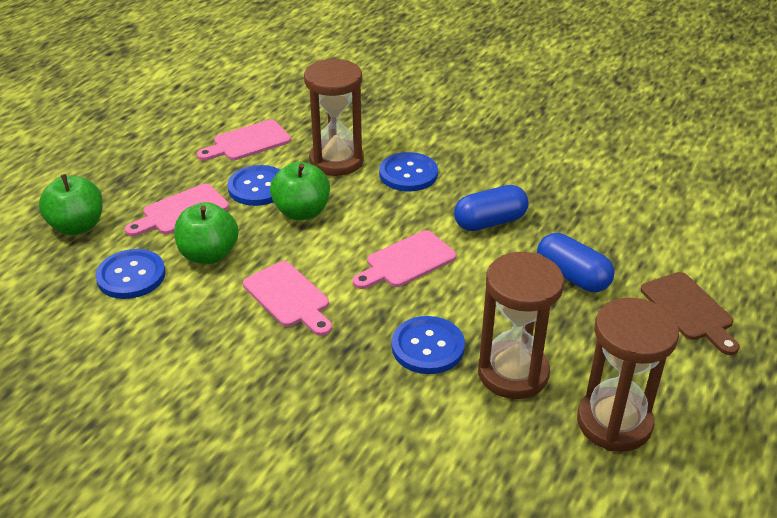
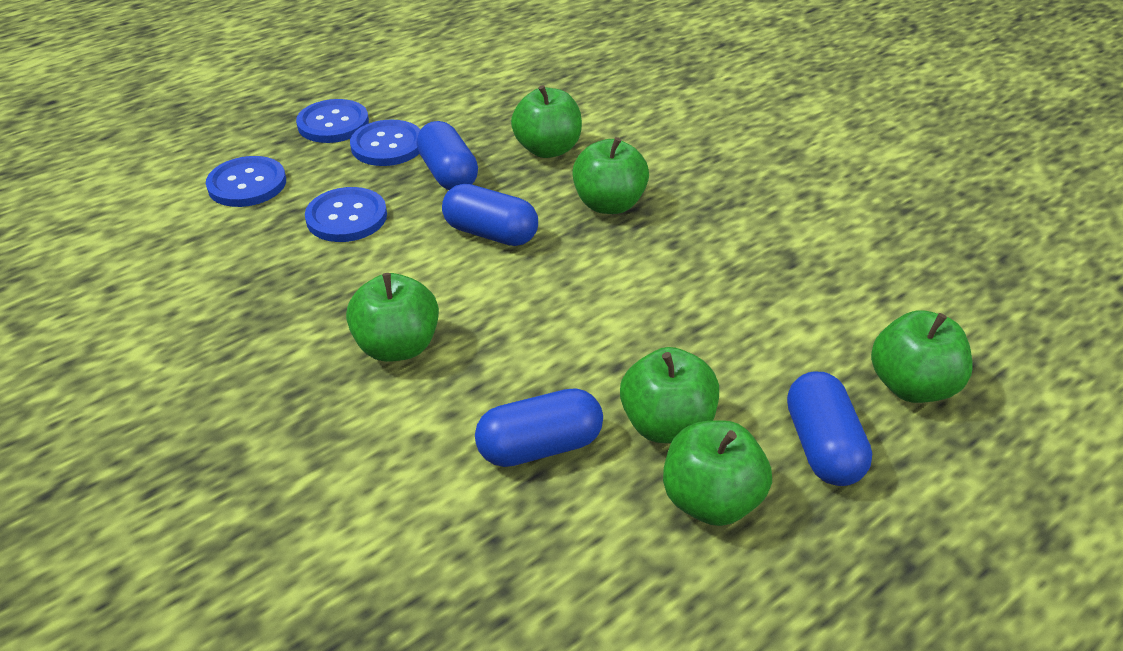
blue capsule: 2 -> 4
brown cutting board: 1 -> 0
brown hourglass: 3 -> 0
green apple: 3 -> 6
pink cutting board: 4 -> 0

